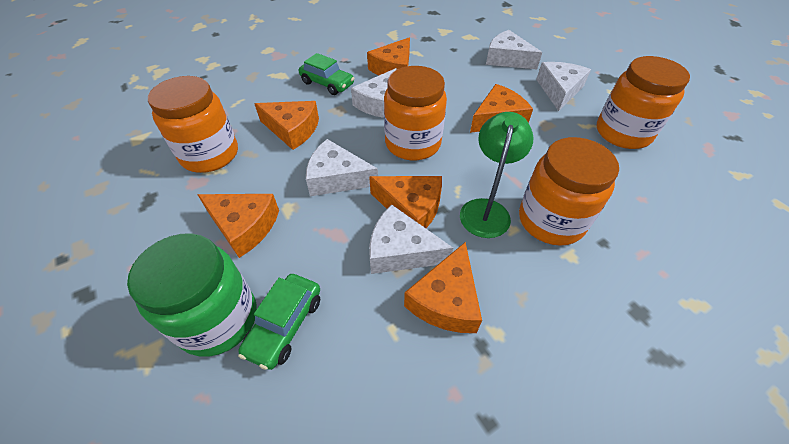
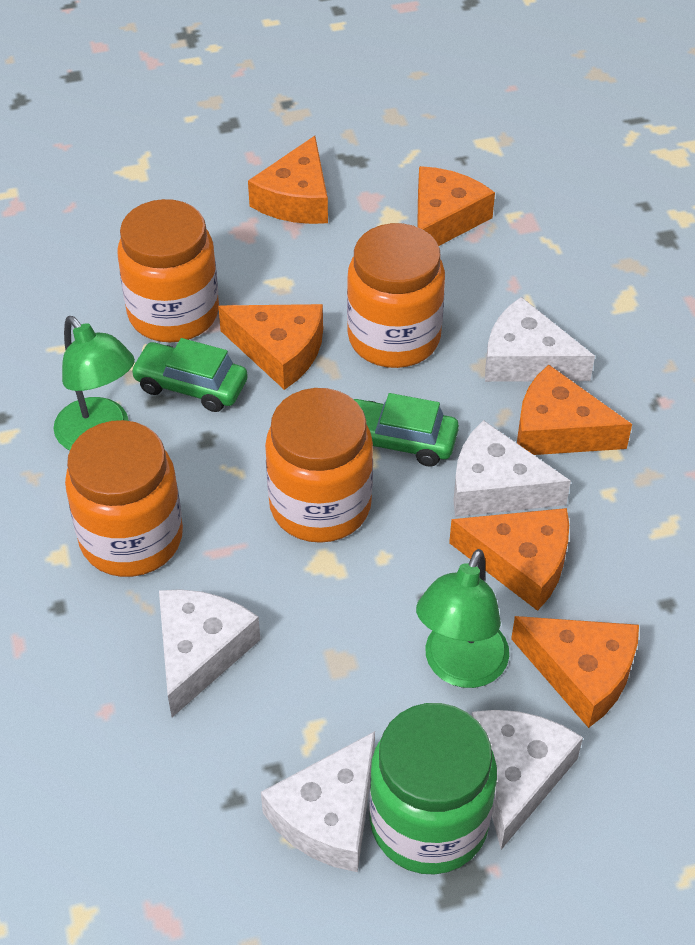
green lamp: 1 -> 2

